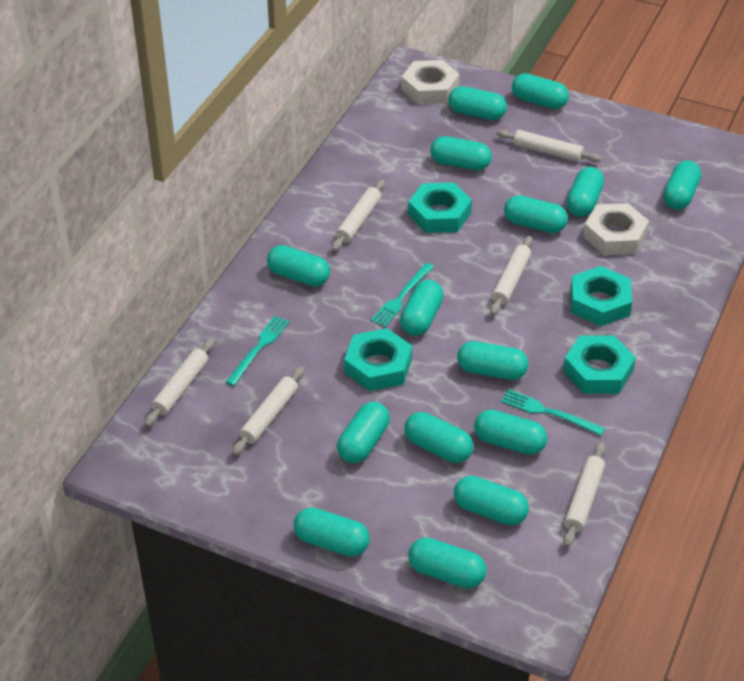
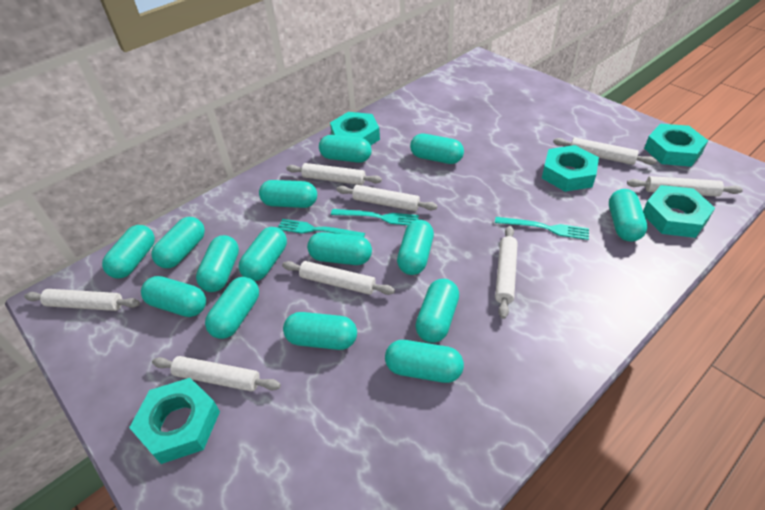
turquoise nut: 4 -> 5
white nut: 2 -> 0
white rolling pin: 6 -> 8

